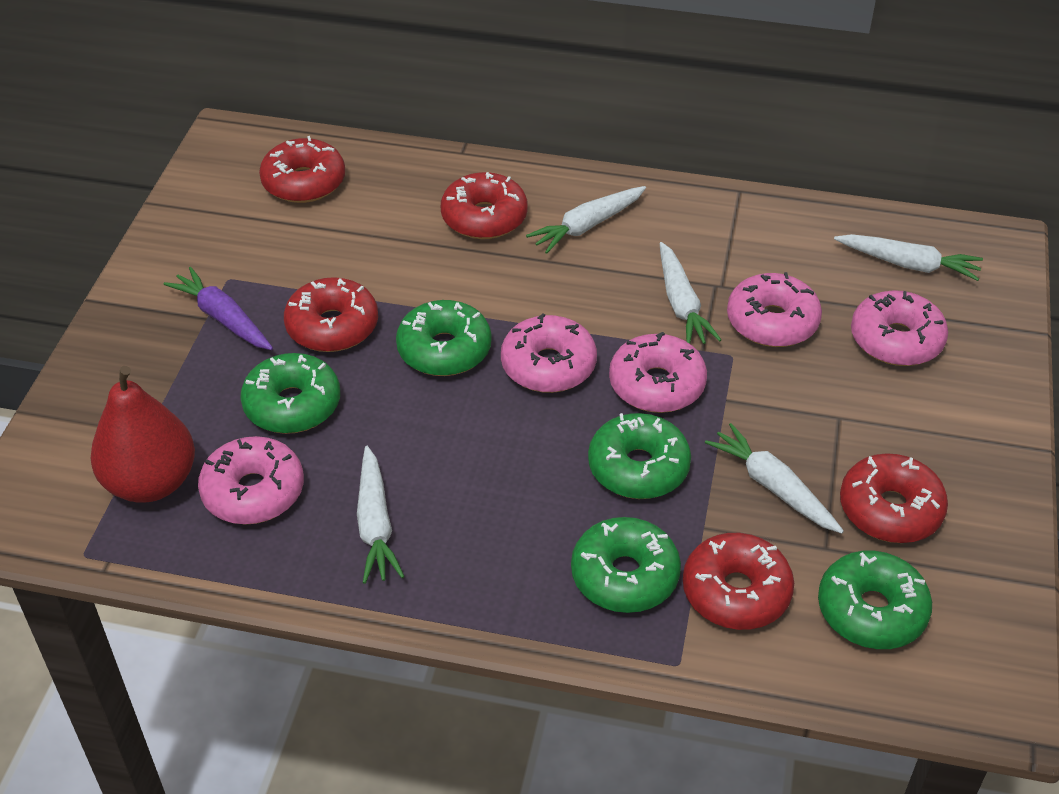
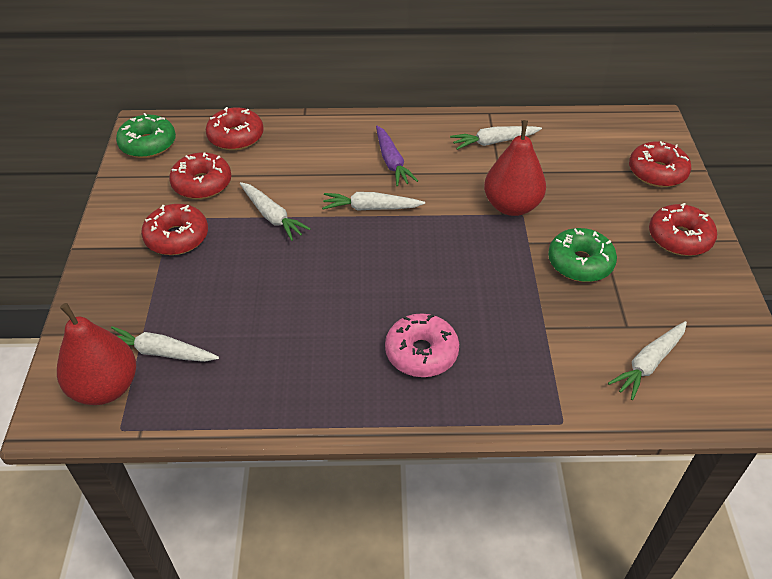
green donut: 5 -> 2
pink donut: 5 -> 1
red pear: 1 -> 2

